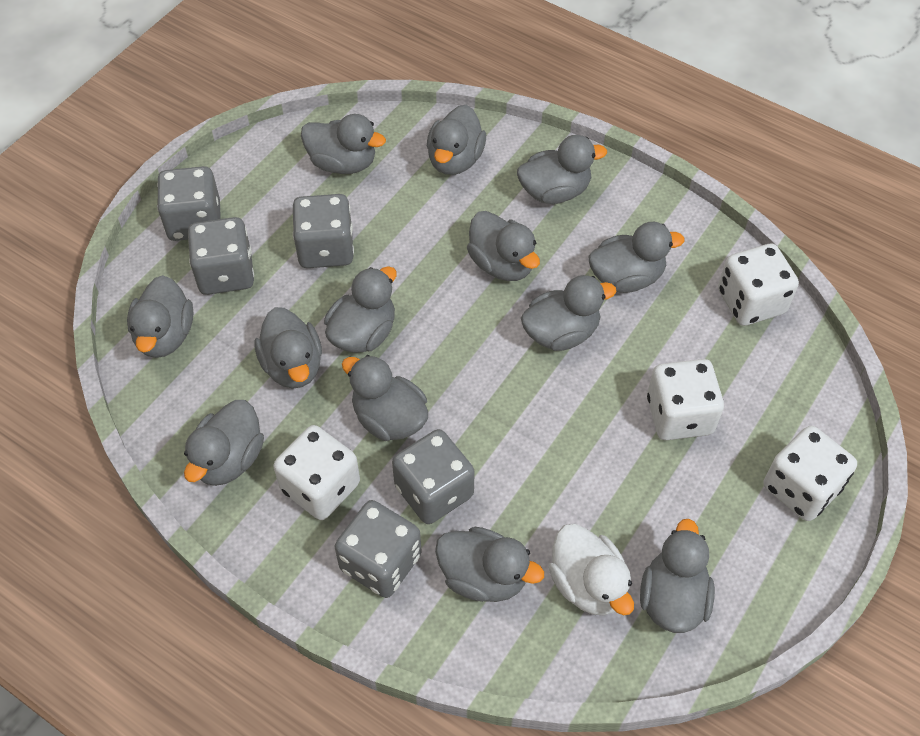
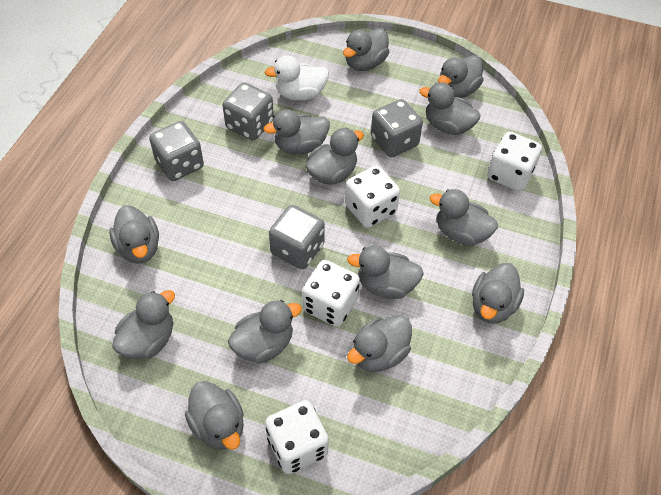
grey dice: 5 -> 4

